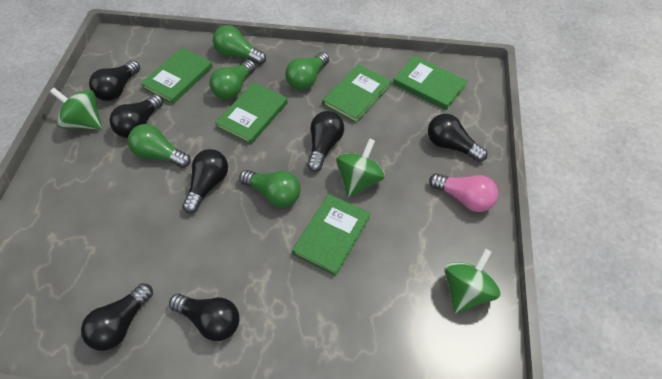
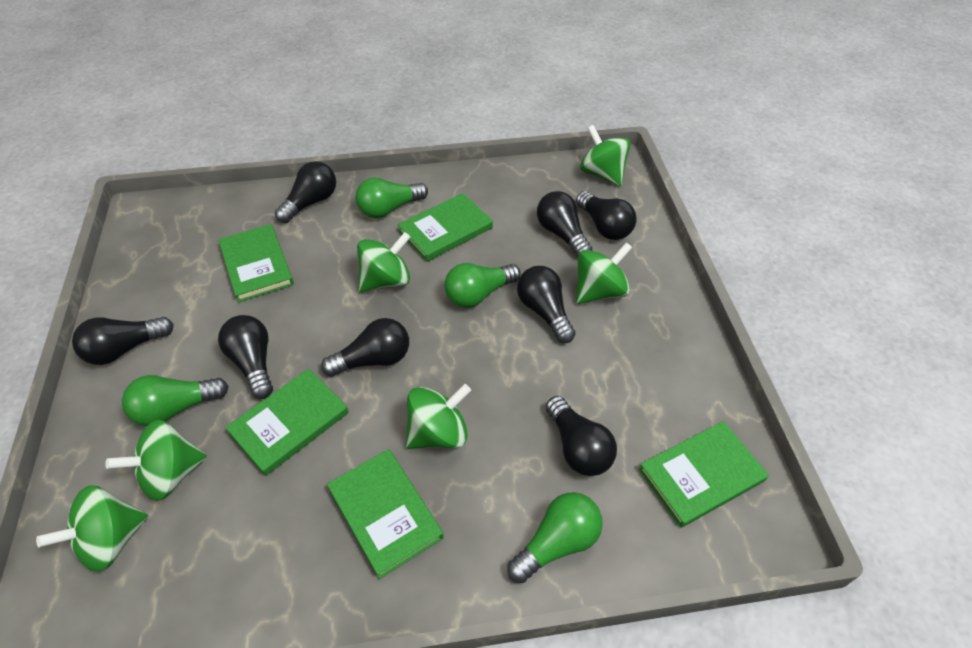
black light bulb: 7 -> 8
green light bulb: 5 -> 4
green spinning top: 3 -> 6
pink light bulb: 1 -> 0

